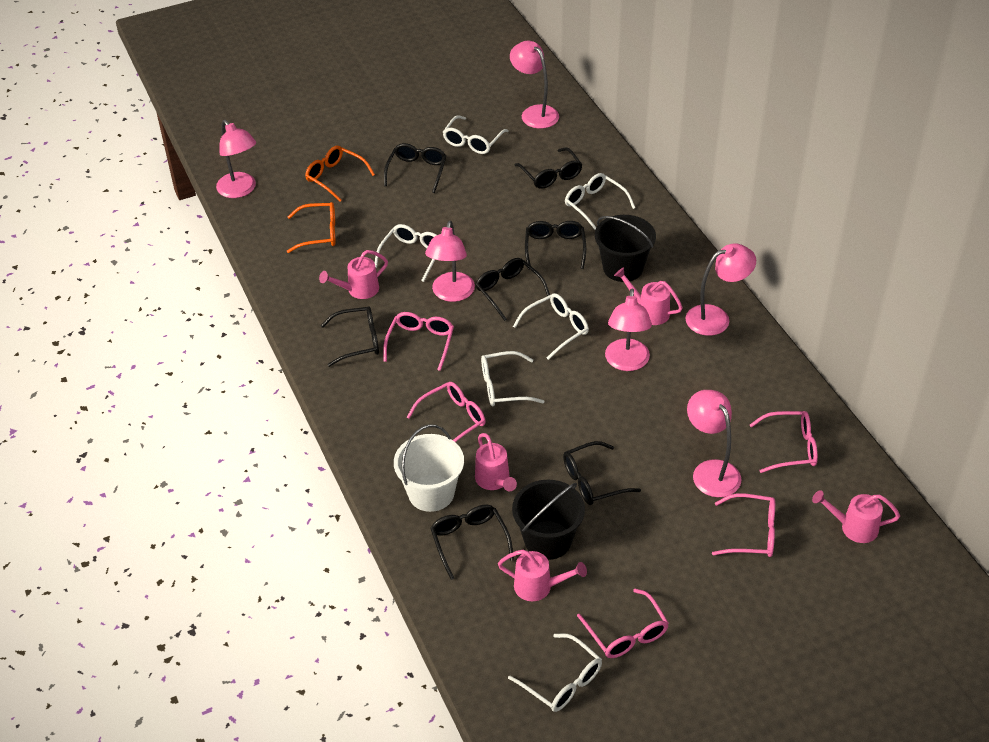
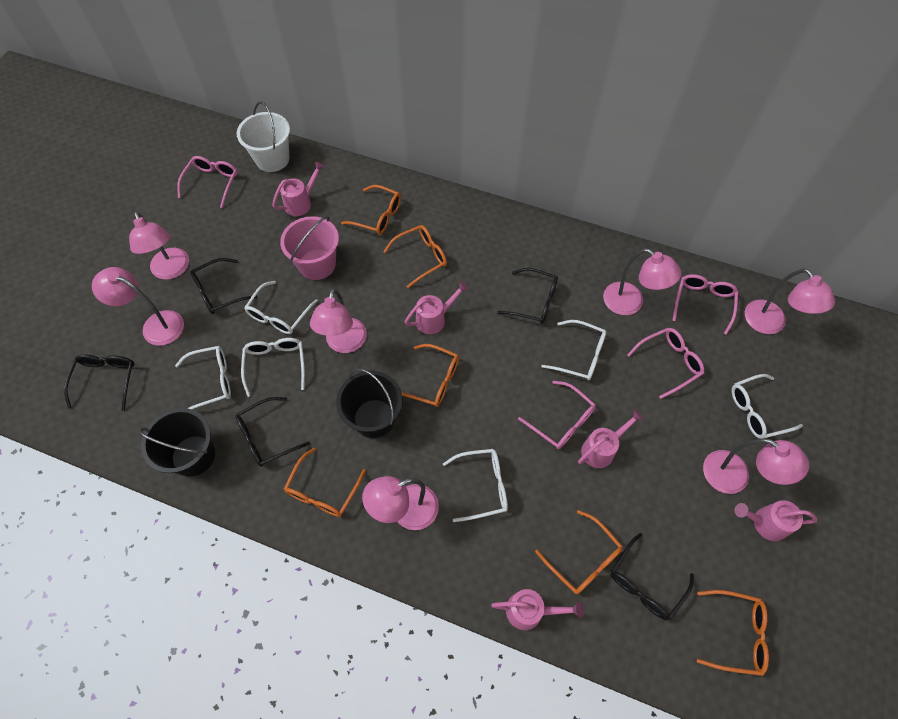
black glasses: 7 -> 5
orange glasses: 2 -> 6
pink bucket: 0 -> 1
pink glasses: 5 -> 4
pink lamp: 6 -> 7

